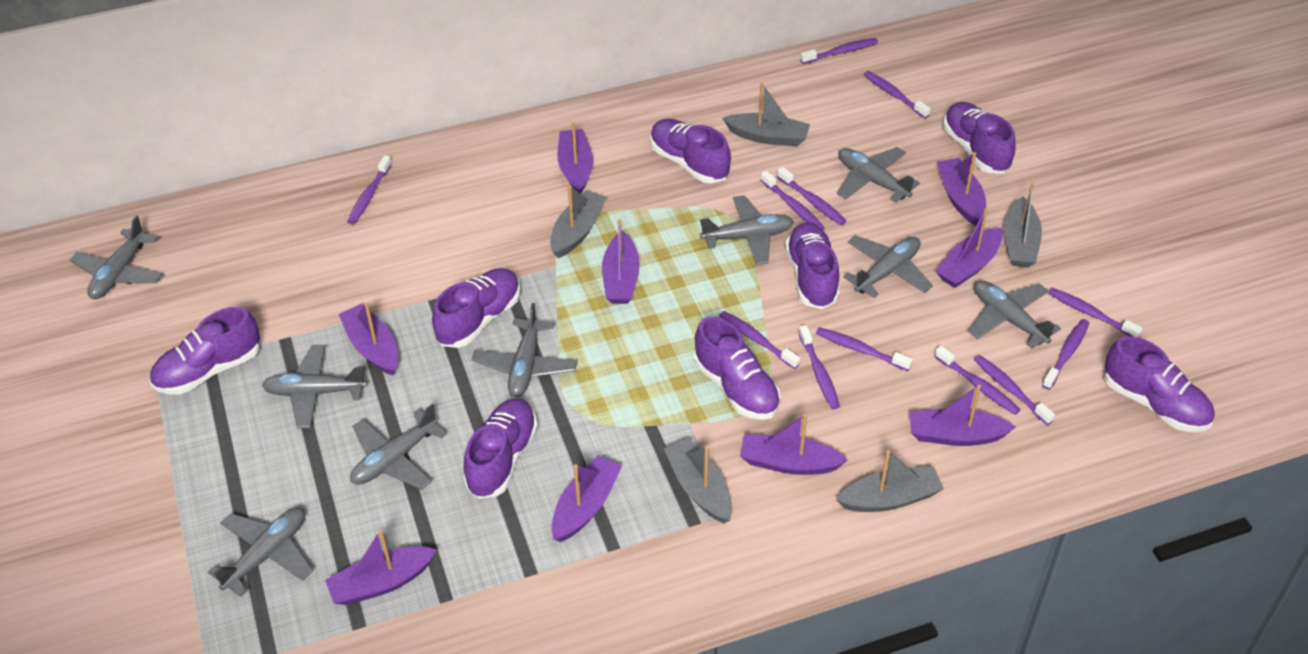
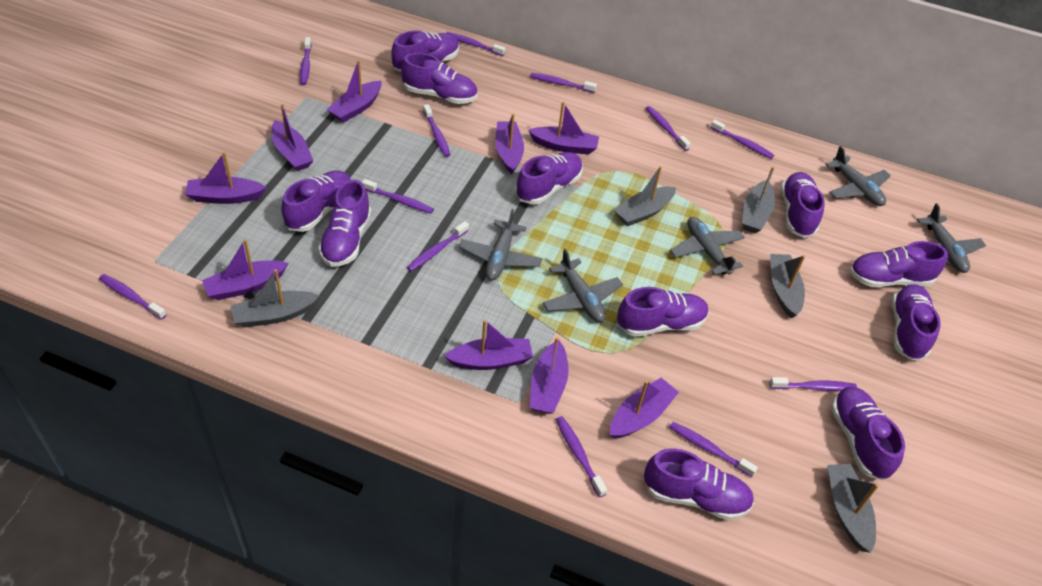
grey plane: 9 -> 5
purple shoe: 8 -> 11

